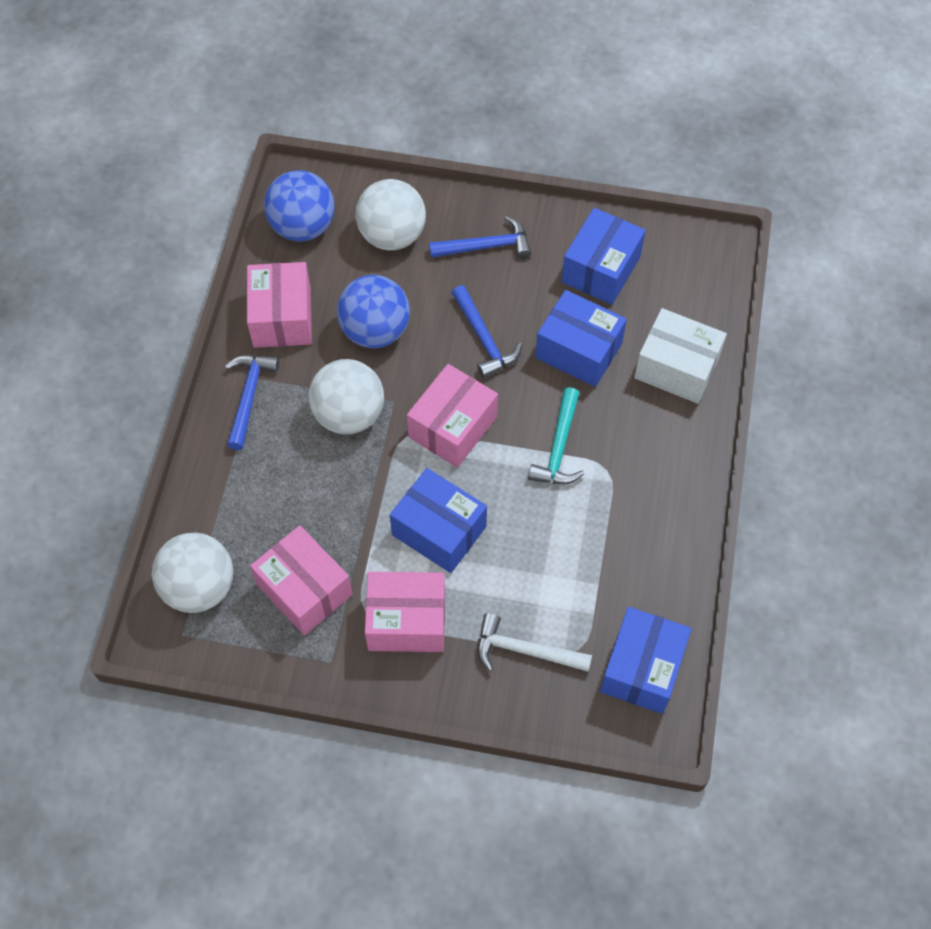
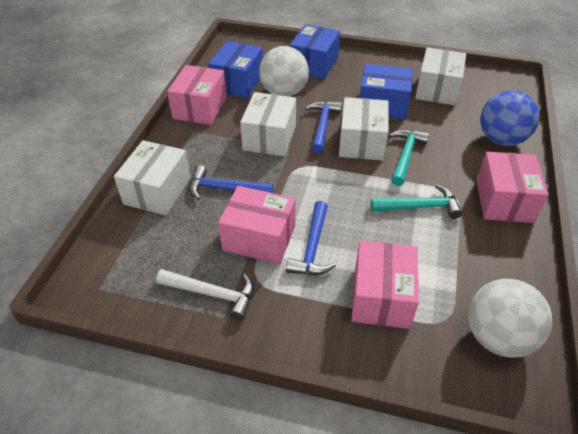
blue ball: 2 -> 1
blue box: 4 -> 3
turquoise hammer: 1 -> 2
white ball: 3 -> 2
white box: 1 -> 4

